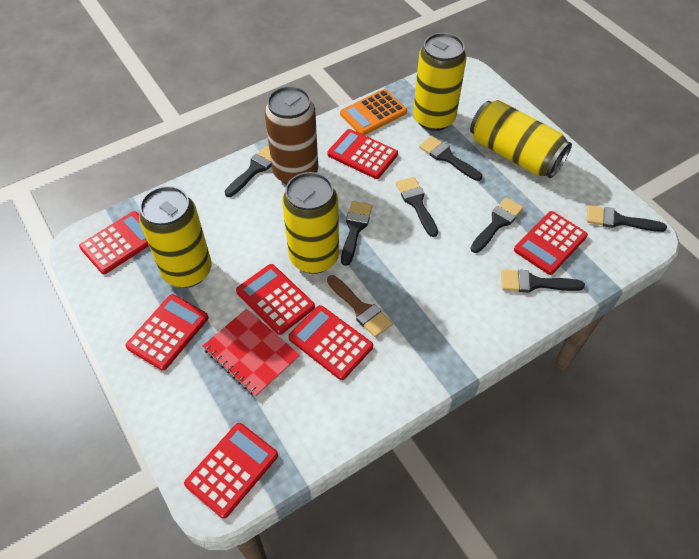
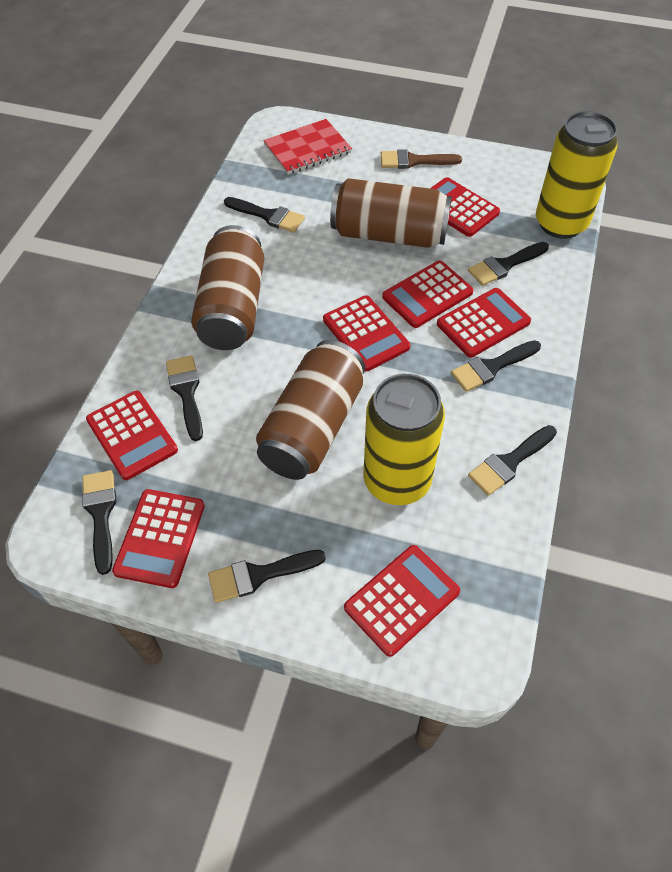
brown can: 1 -> 3
orange calculator: 1 -> 0
yellow can: 4 -> 2

